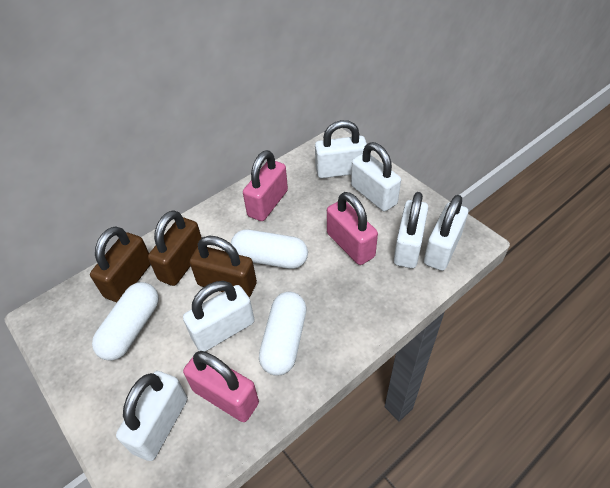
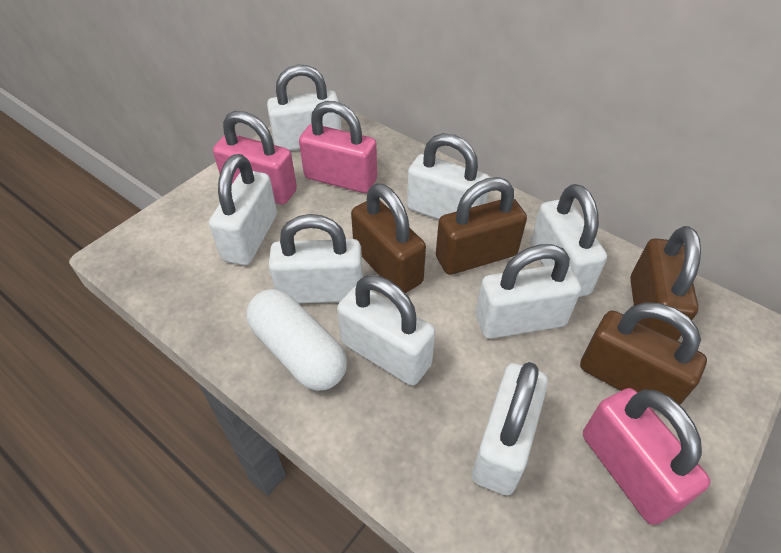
brown padlock: 3 -> 4
white capsule: 3 -> 1
white padlock: 6 -> 8

